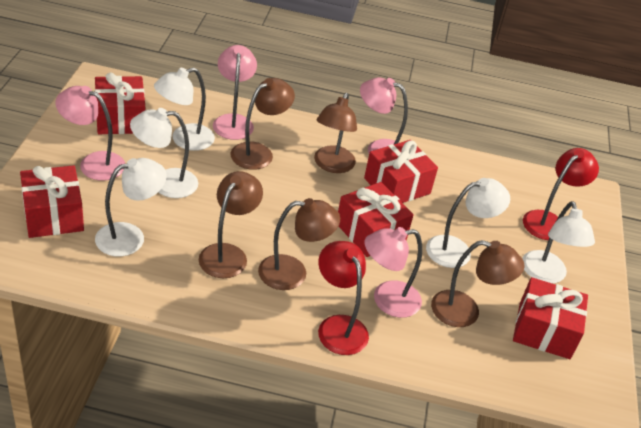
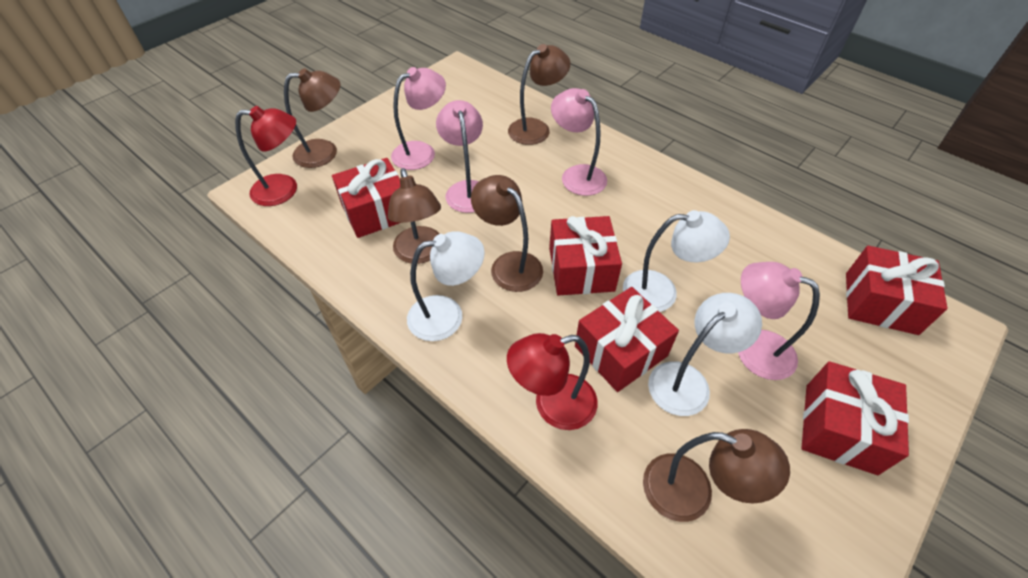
white lamp: 5 -> 3

